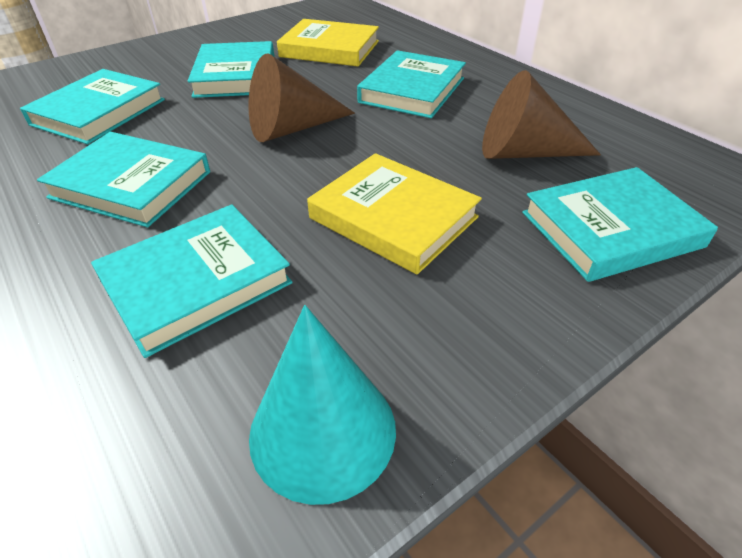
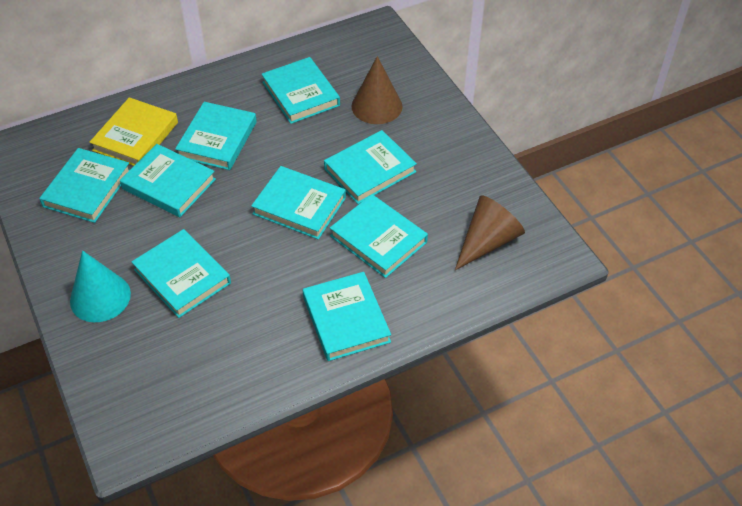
turquoise book: 6 -> 9
yellow book: 2 -> 1

